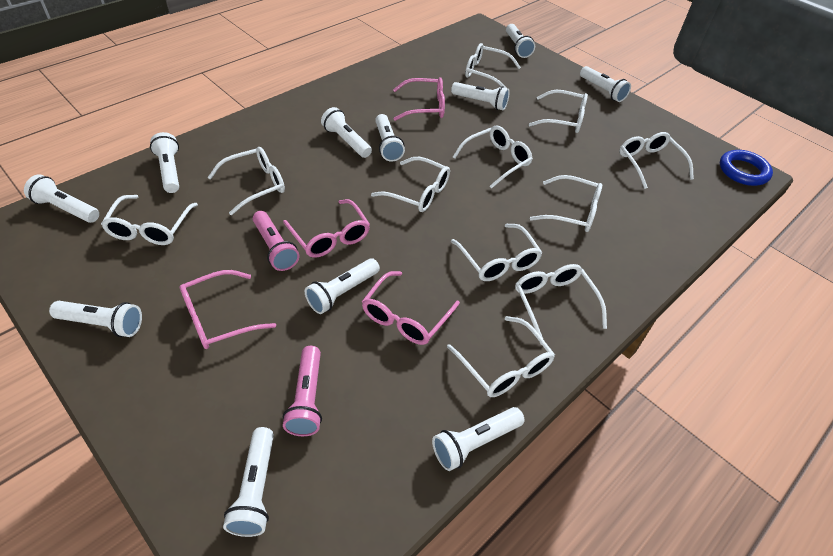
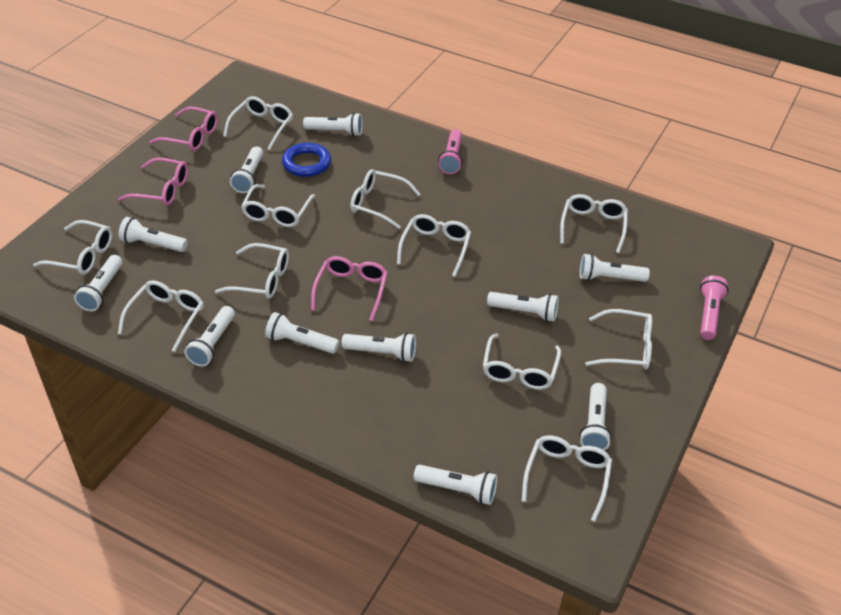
pink glasses: 4 -> 3

